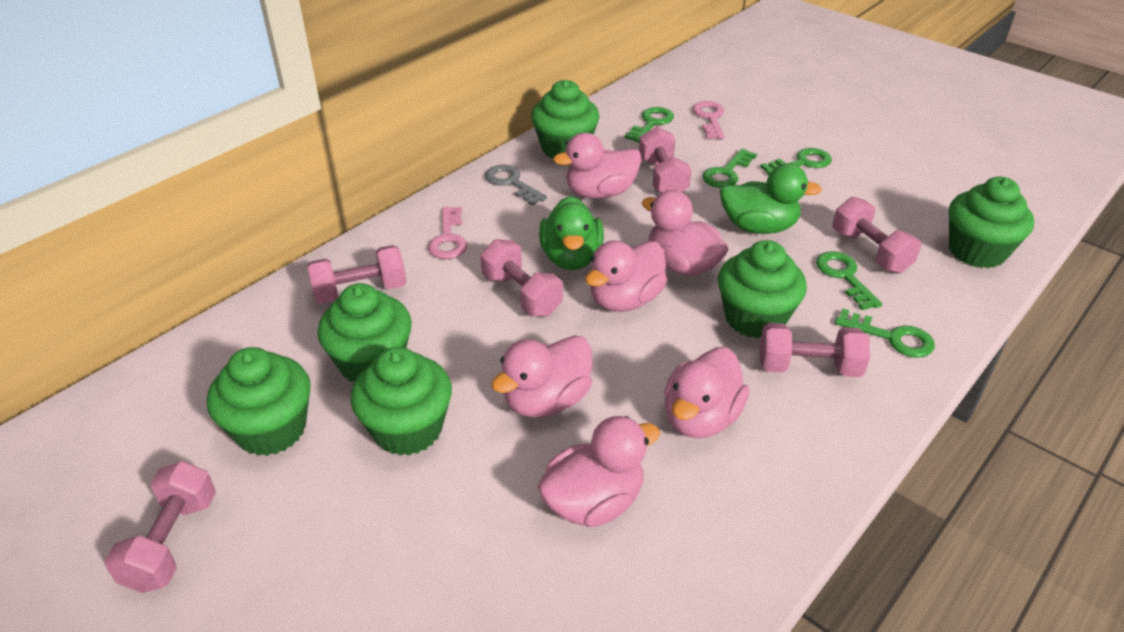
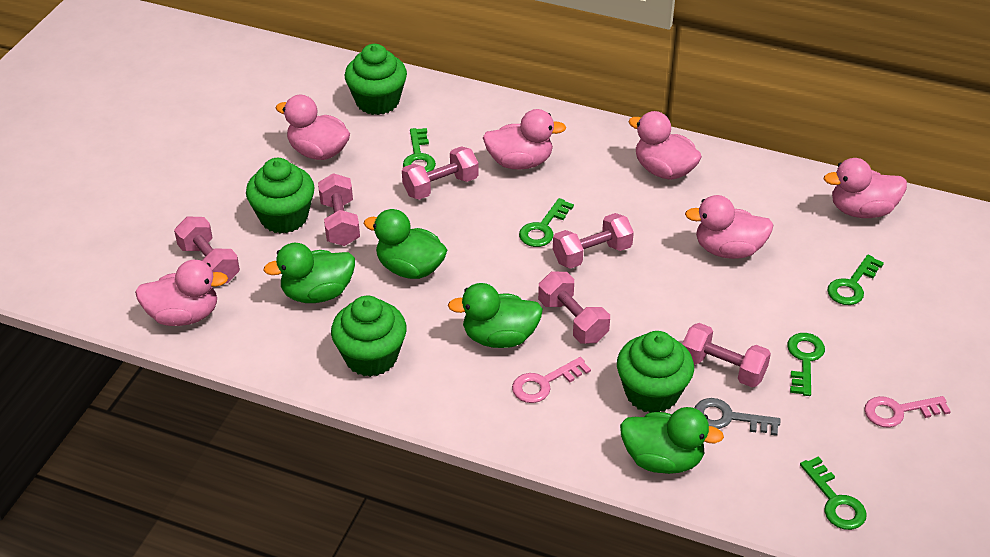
green cupcake: 6 -> 4
green duck: 2 -> 4

